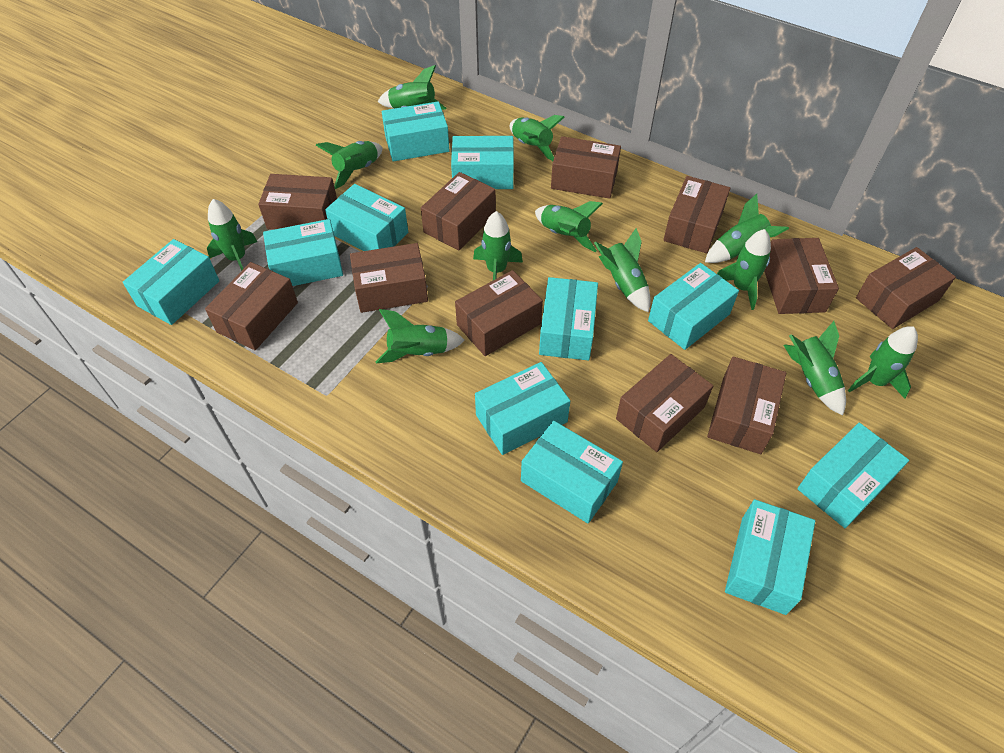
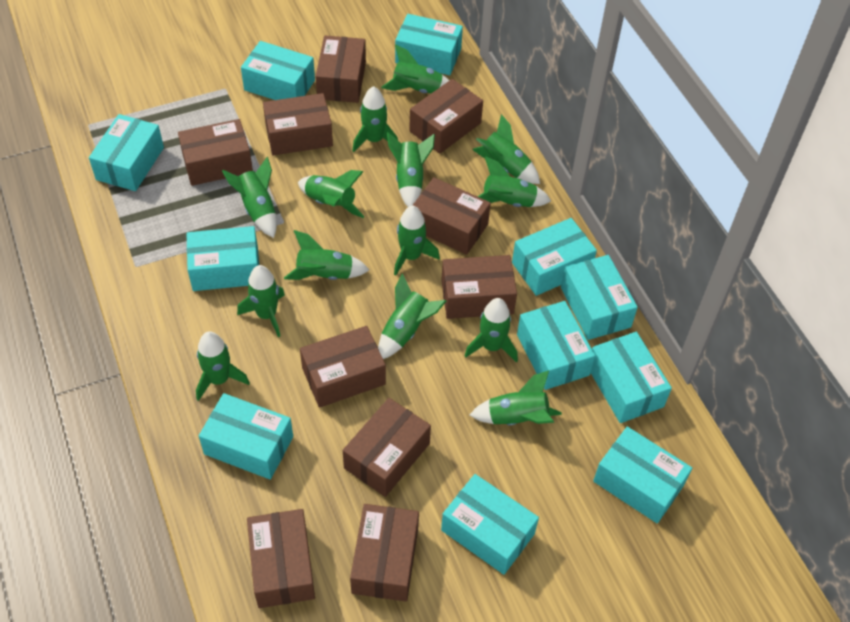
brown box: 11 -> 10
green rocket: 12 -> 14

